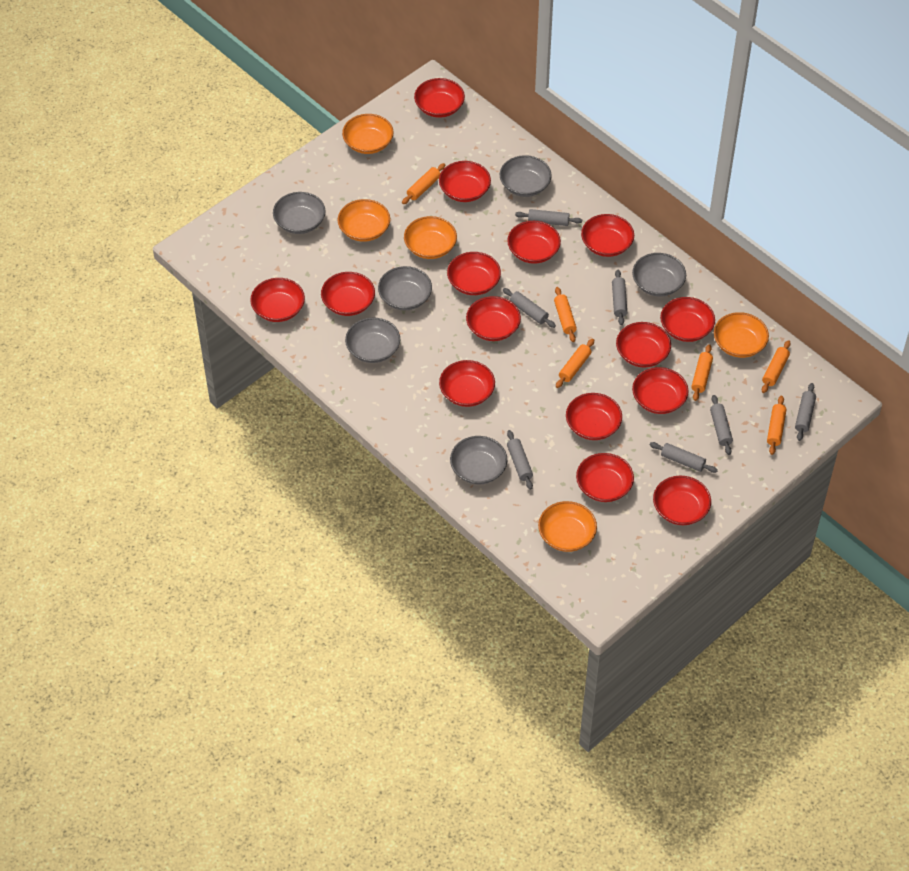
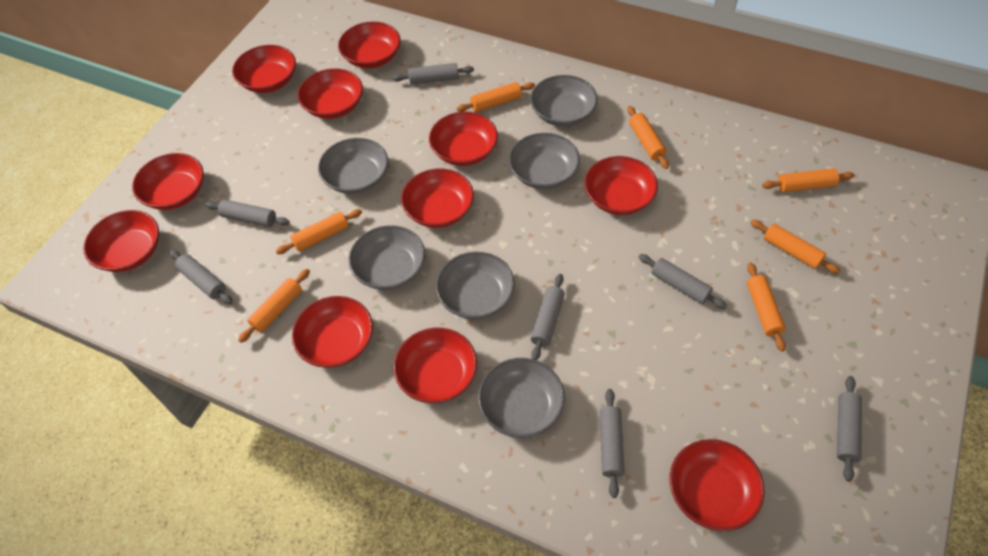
orange bowl: 5 -> 0
orange rolling pin: 6 -> 7
red bowl: 15 -> 11

